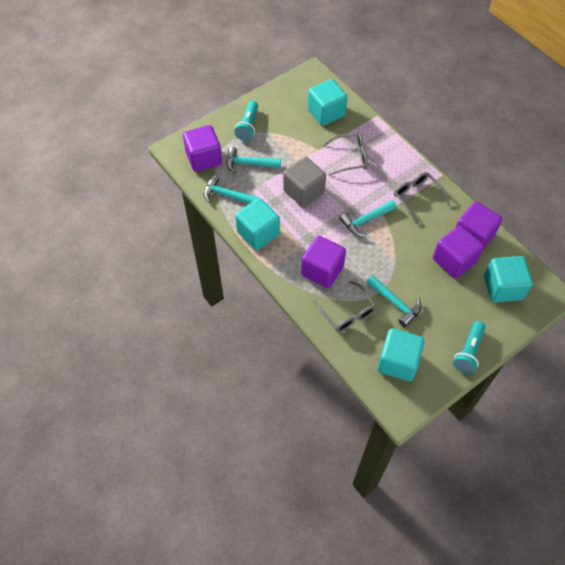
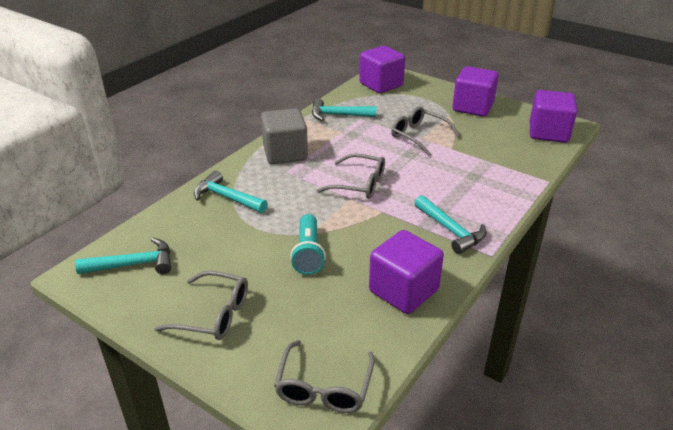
grey glasses: 3 -> 4
turquoise cube: 4 -> 0
turquoise flashlight: 2 -> 1

